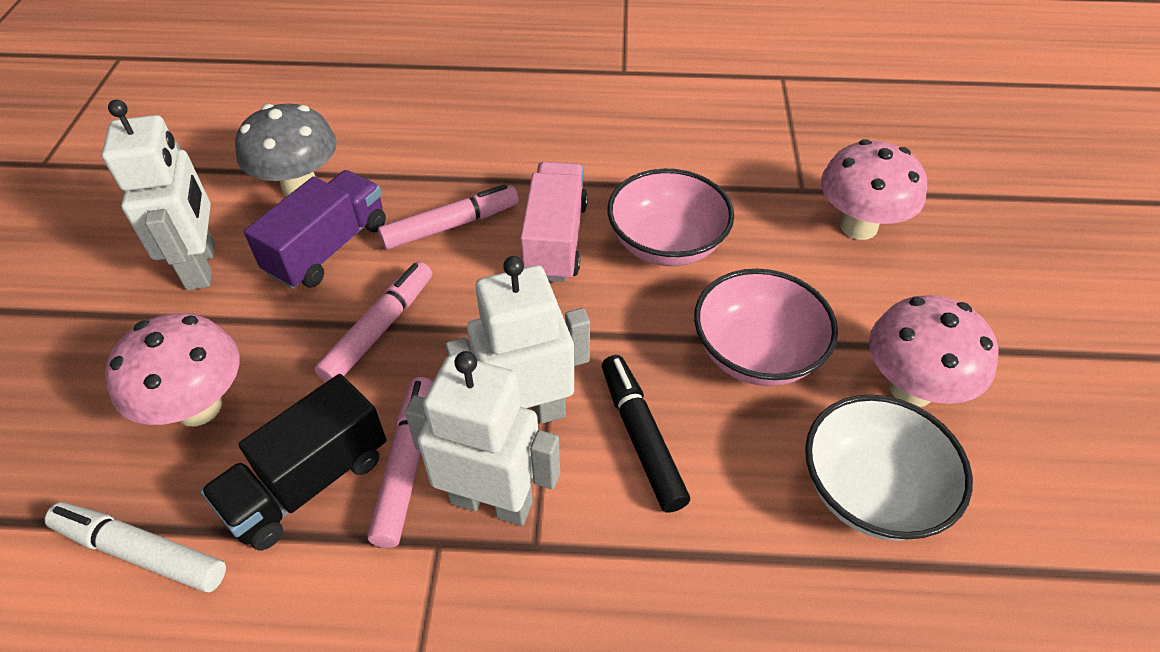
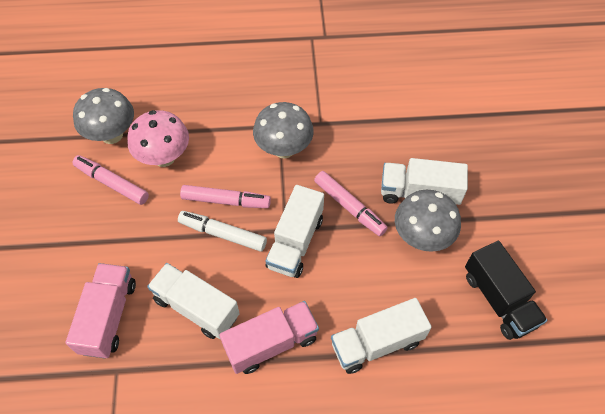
black marker: 1 -> 0
grey mushroom: 1 -> 3
pink bowl: 2 -> 0
pink mushroom: 3 -> 1
pink truck: 1 -> 2
purple truck: 1 -> 0
white bowl: 1 -> 0
white robot: 3 -> 0
white truck: 0 -> 4

